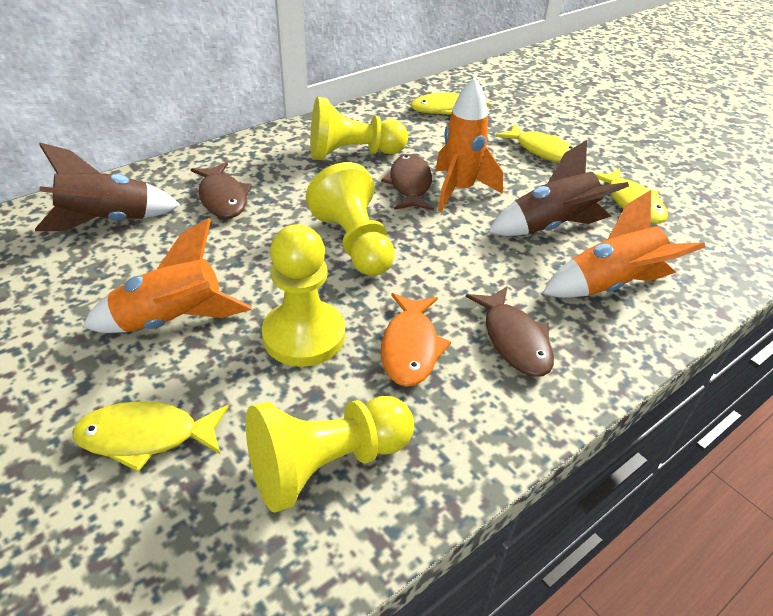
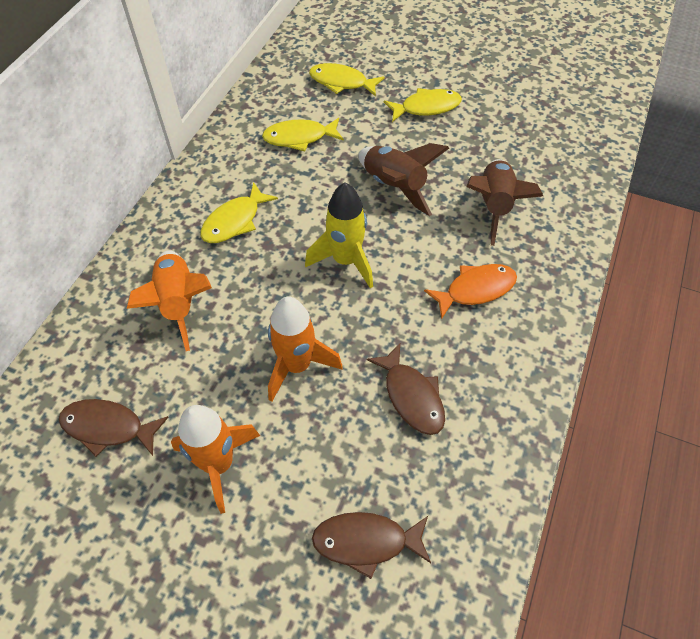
yellow pawn: 4 -> 0
yellow rocket: 0 -> 1

